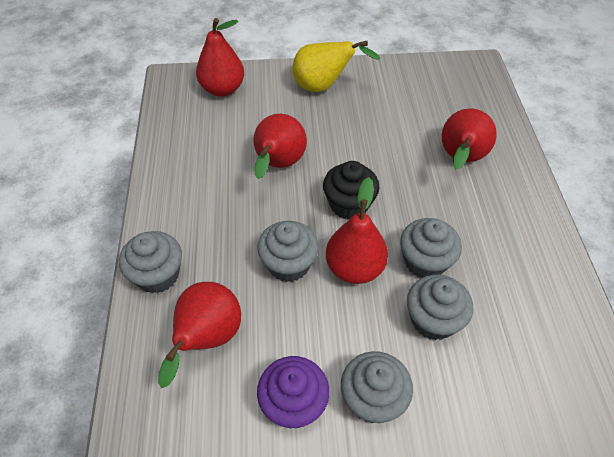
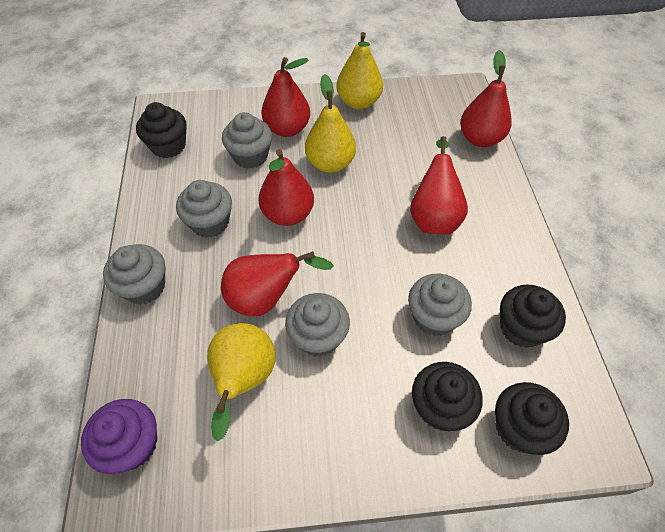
black cupcake: 1 -> 4
yellow pear: 1 -> 3

